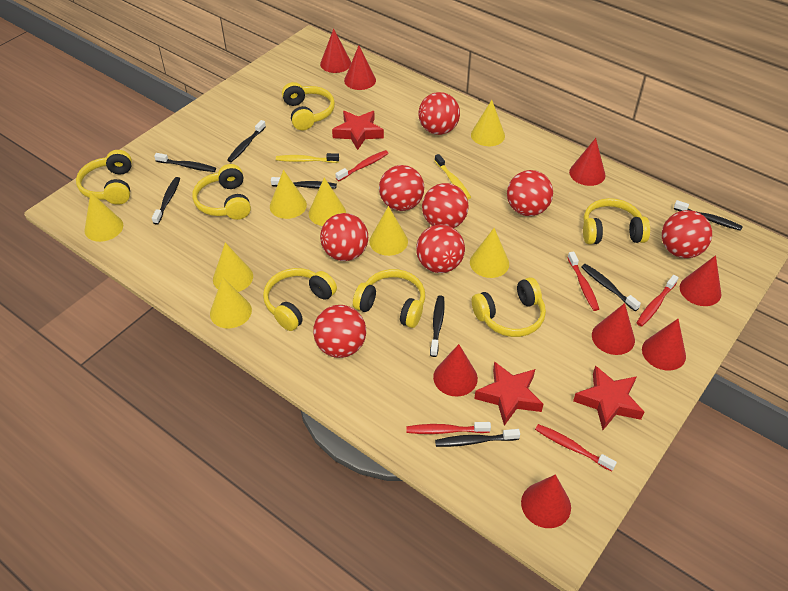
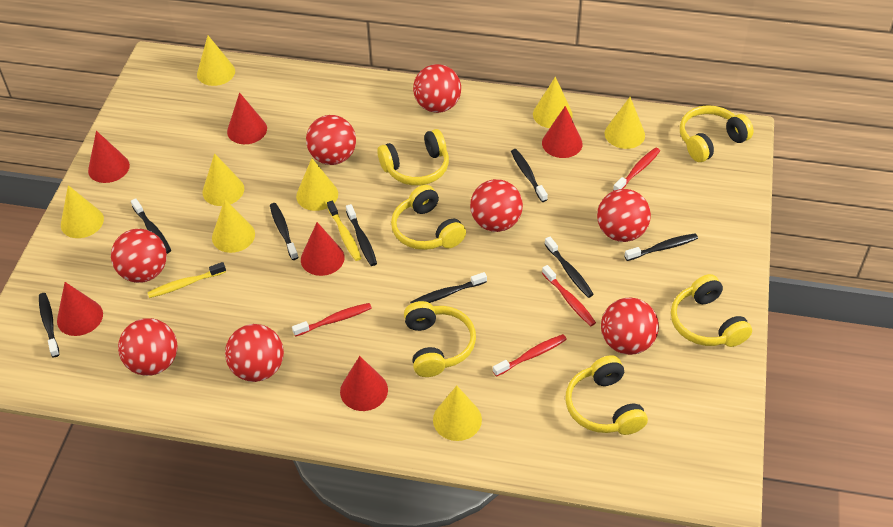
red cone: 8 -> 6
red star: 3 -> 0
red toothbrush: 5 -> 4
yellow headphones: 7 -> 6

